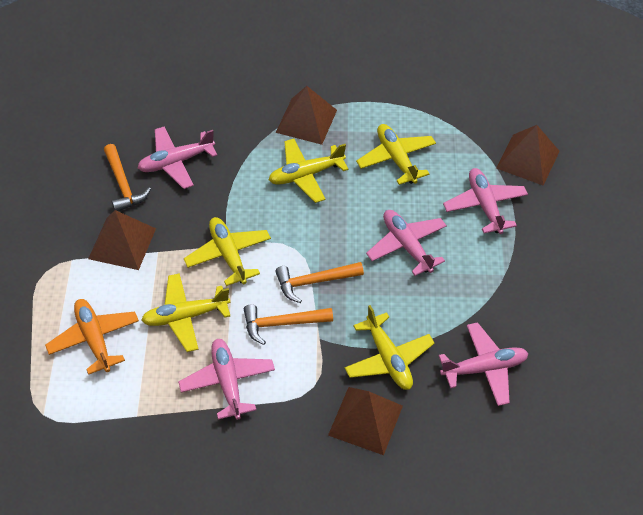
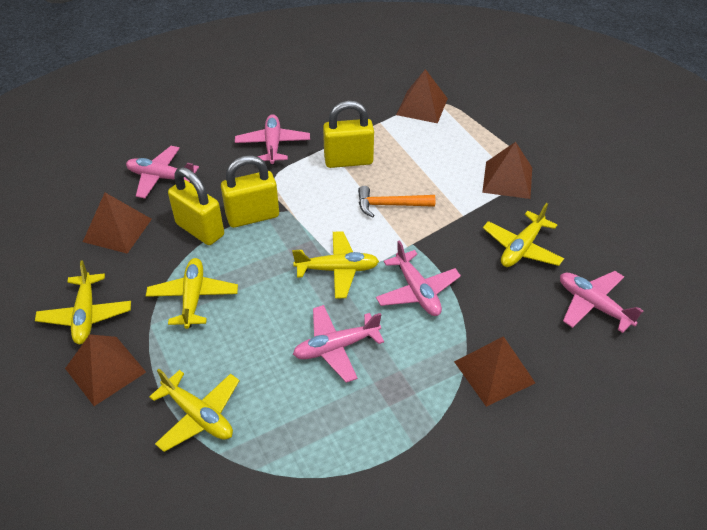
brown pyramid: 4 -> 5
orange hammer: 3 -> 1
orange plane: 1 -> 0
yellow padlock: 0 -> 3

